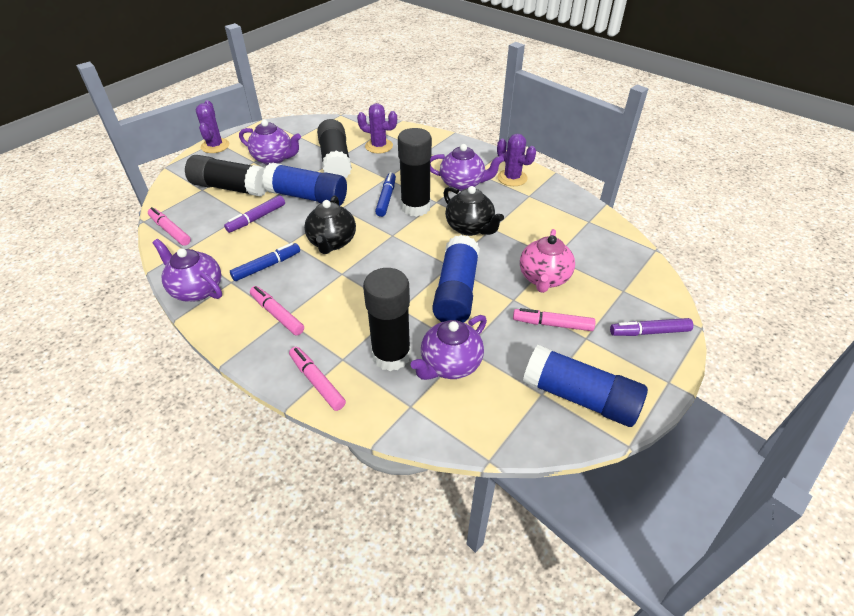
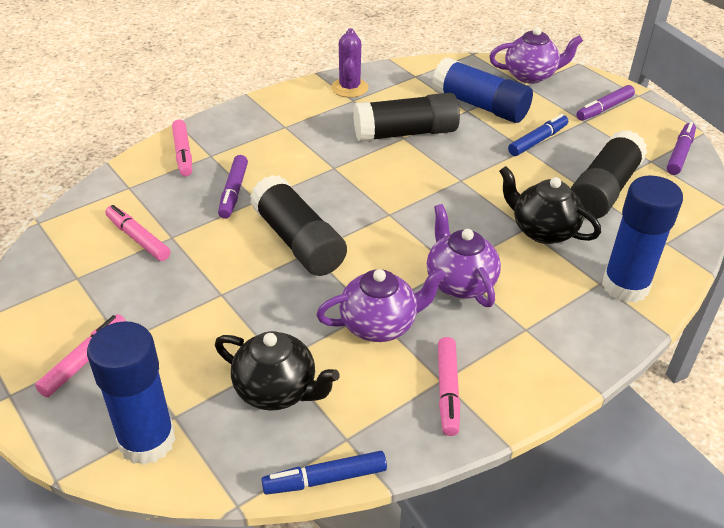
black glue stick: 4 -> 3
pink teapot: 1 -> 0
purple cactus: 3 -> 1
purple marker: 2 -> 3
purple teapot: 4 -> 3

